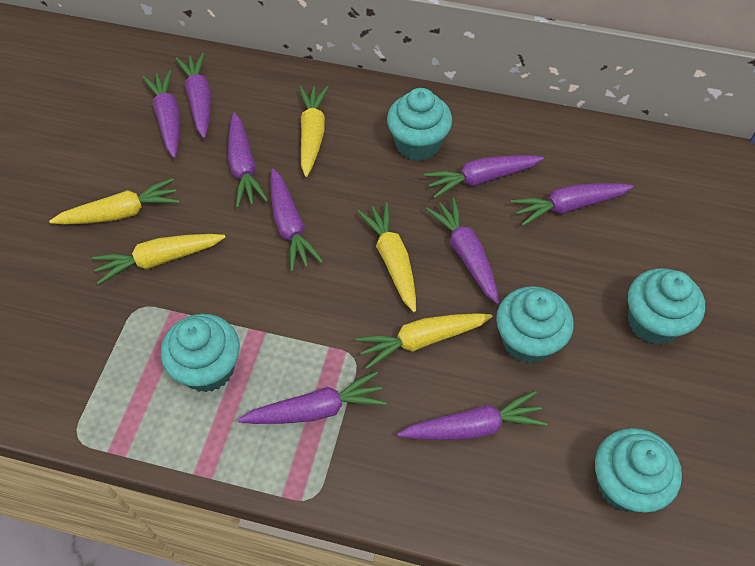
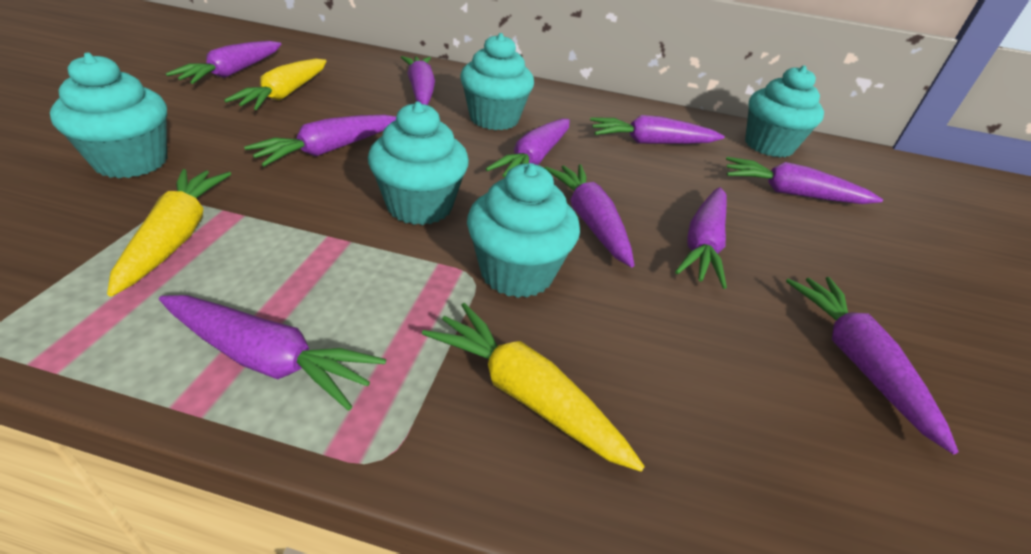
purple carrot: 9 -> 10
yellow carrot: 5 -> 3

